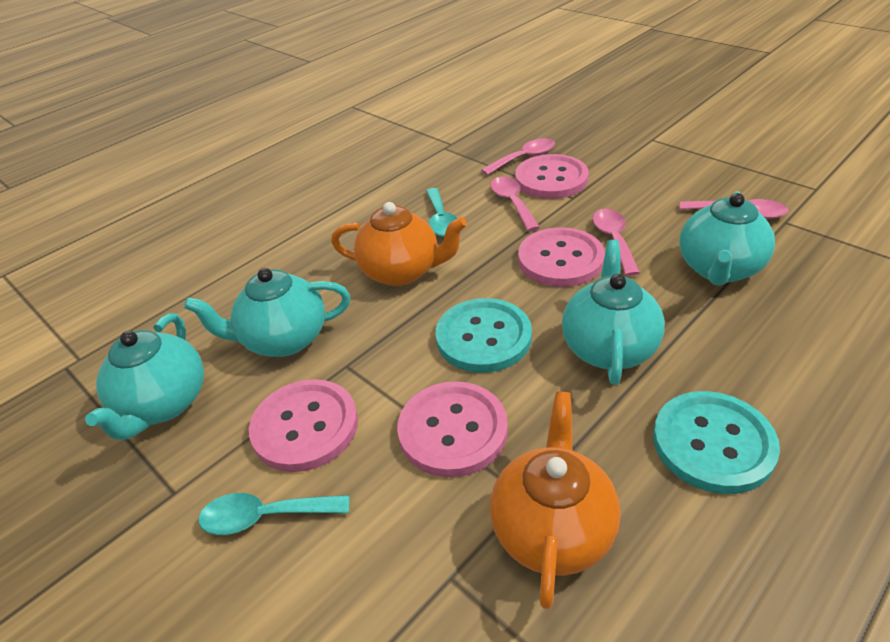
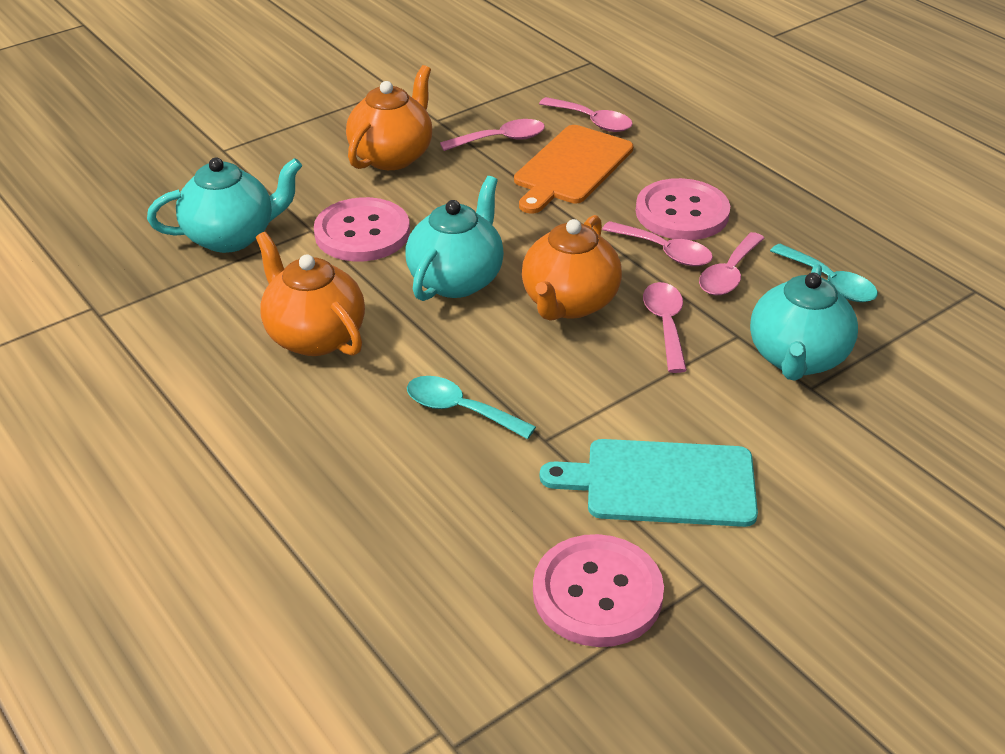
orange cutting board: 0 -> 1
orange teapot: 2 -> 3
pink button: 4 -> 3
pink spoon: 4 -> 5
turquoise button: 2 -> 0
turquoise cutting board: 0 -> 1
turquoise teapot: 4 -> 3

